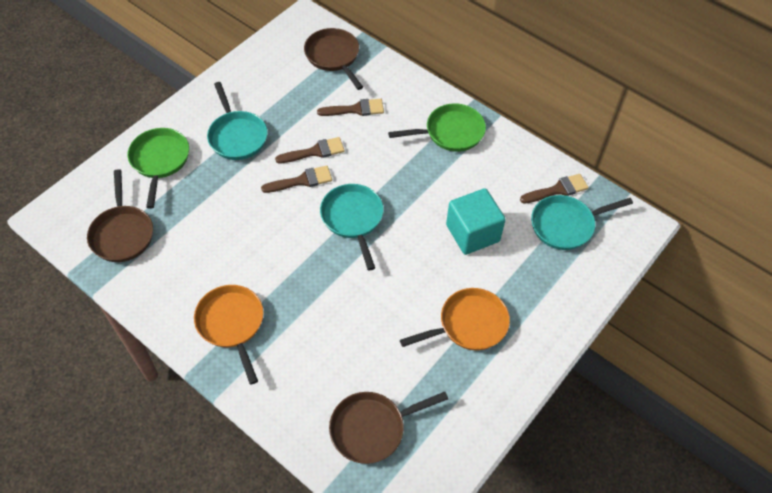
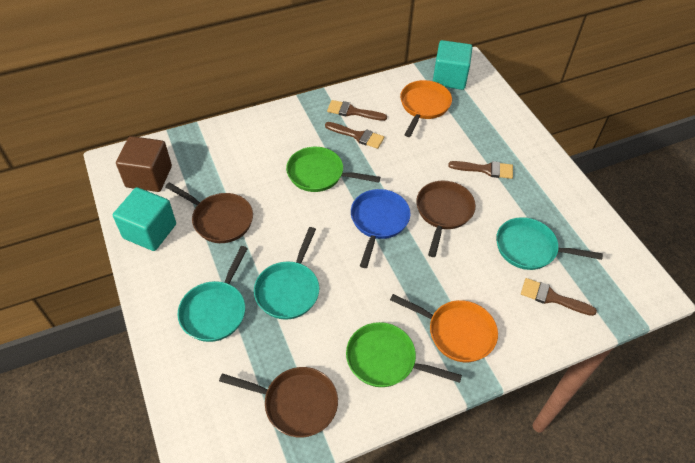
blue pan: 0 -> 1
brown cube: 0 -> 1
turquoise cube: 1 -> 2

